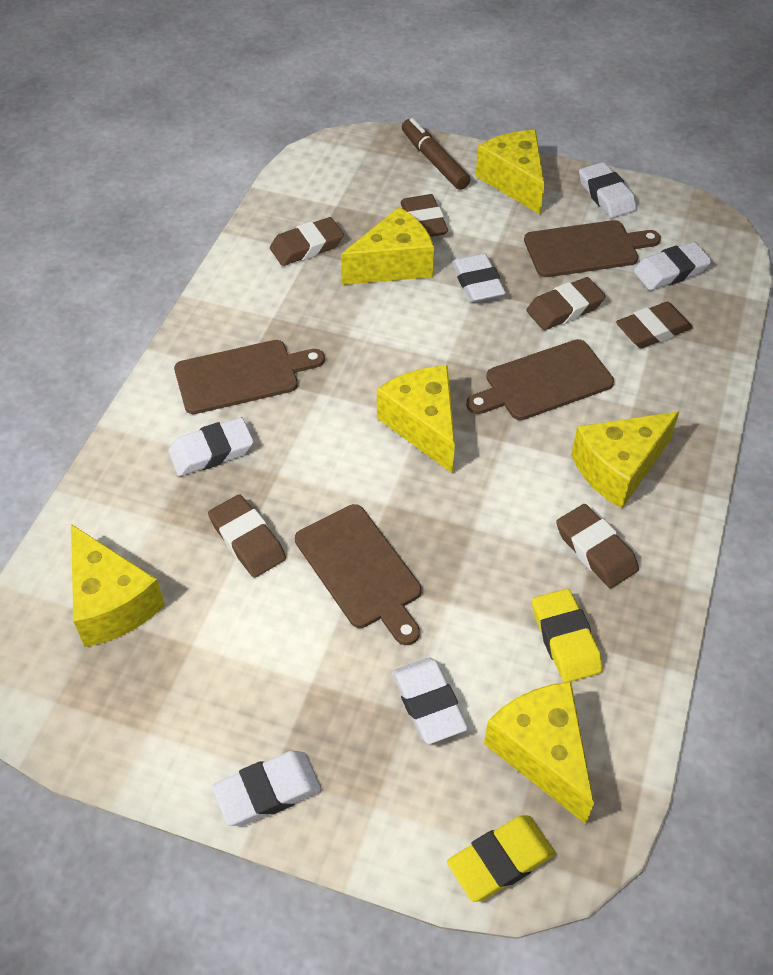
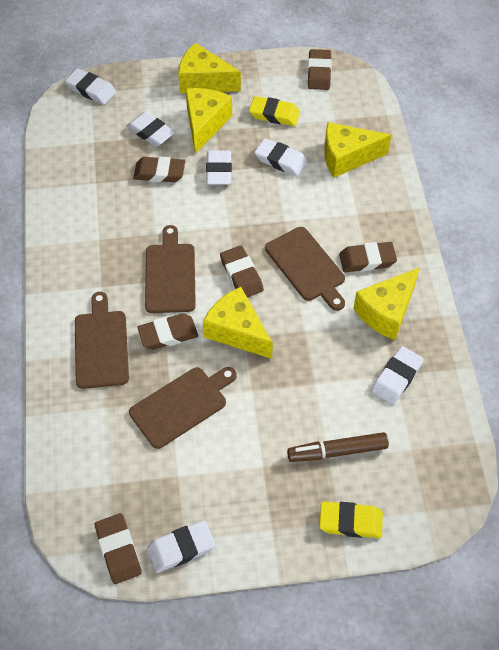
yellow cheese: 6 -> 5

